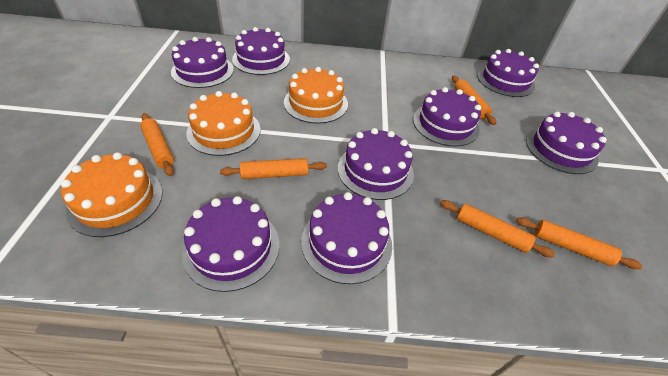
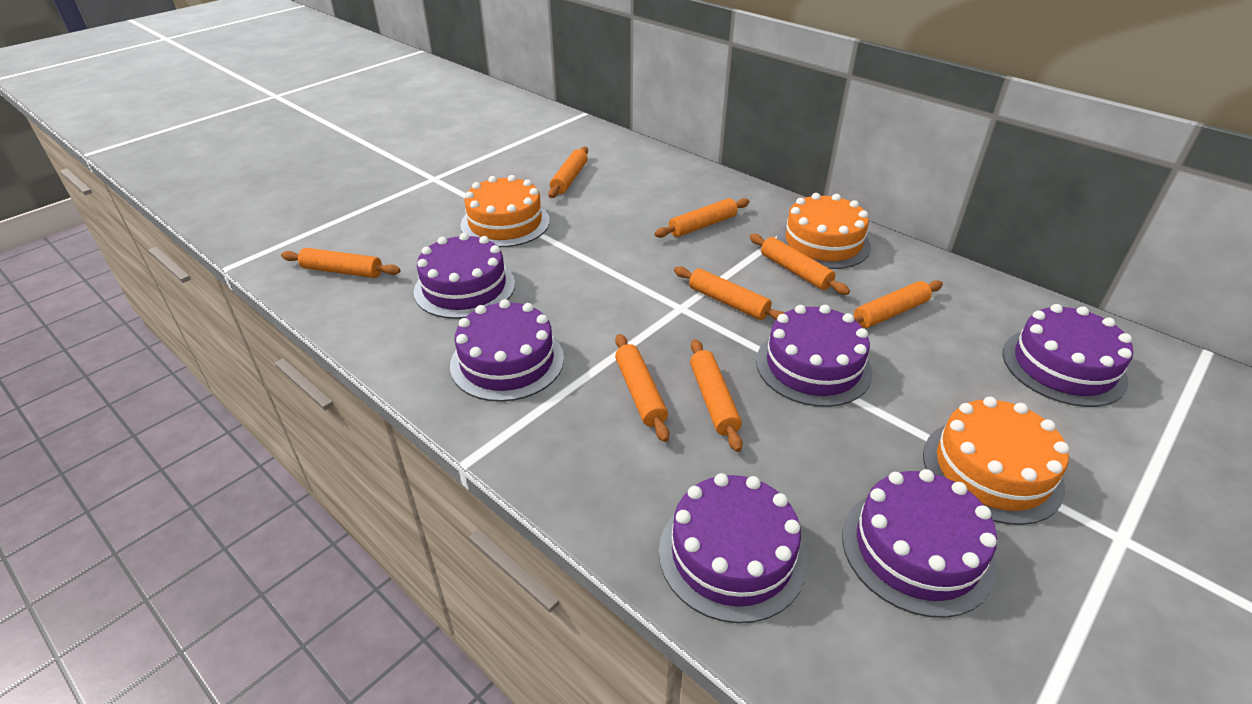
orange rolling pin: 5 -> 8
purple cake: 8 -> 6

